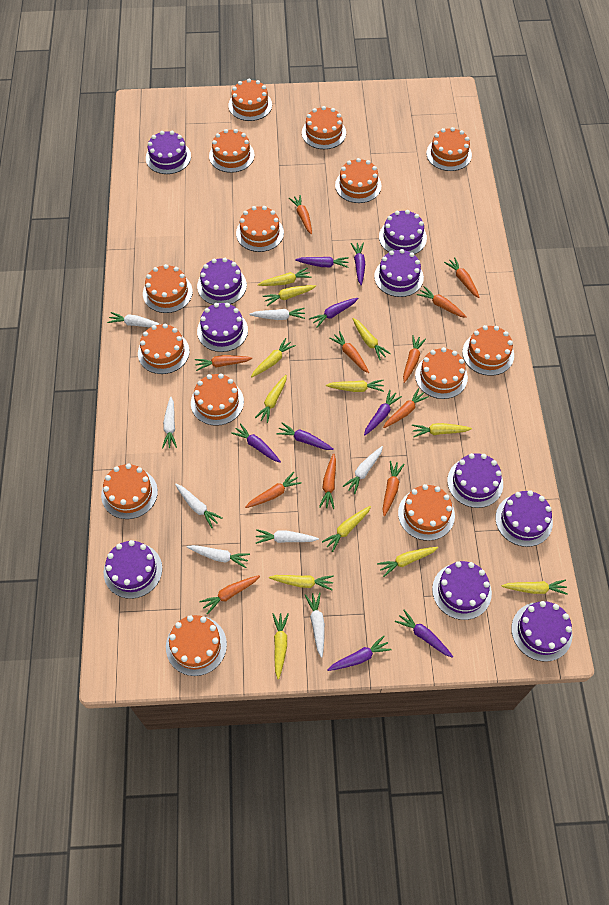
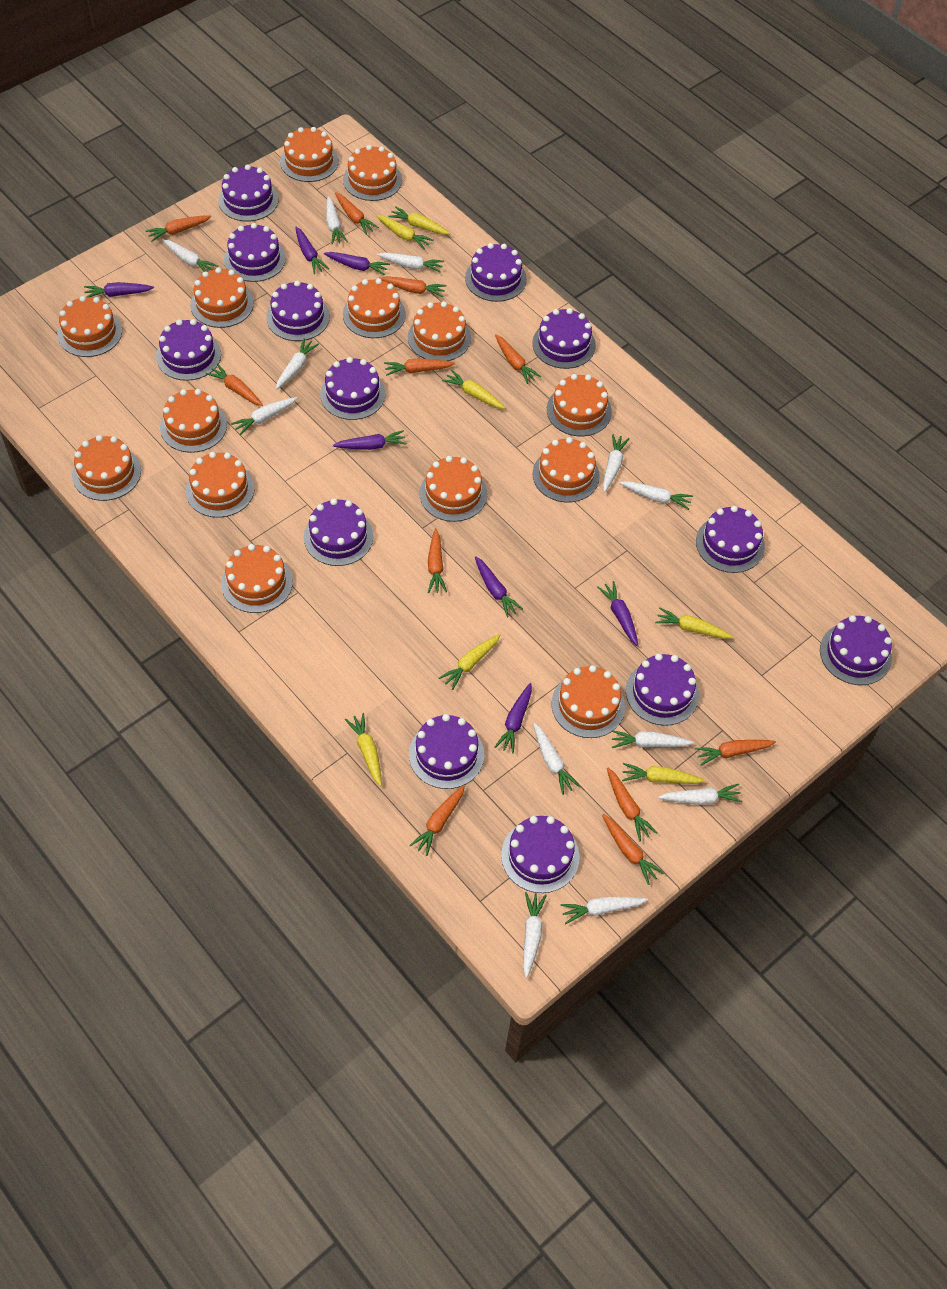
purple cake: 10 -> 13
purple carrot: 8 -> 7
white carrot: 8 -> 12
yellow carrot: 12 -> 7

